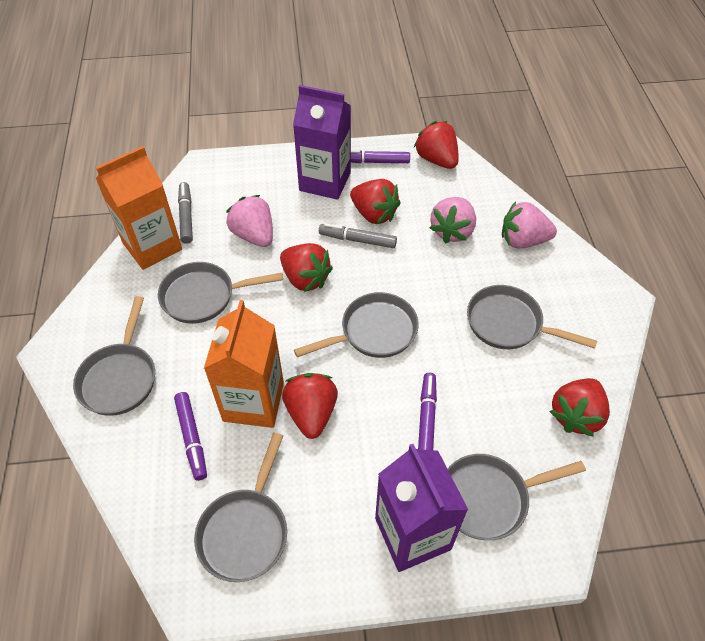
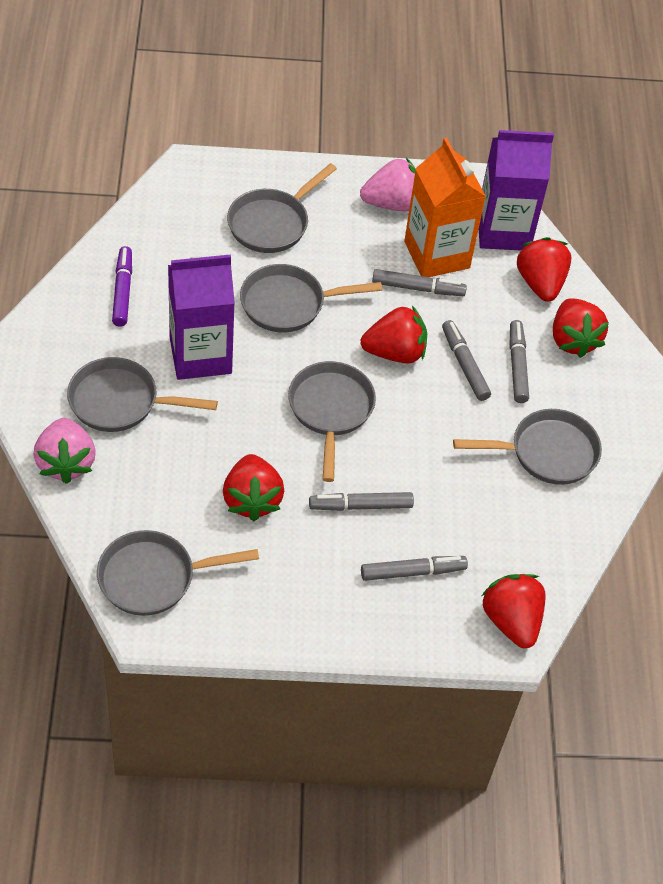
grey marker: 2 -> 5
orange carton: 2 -> 1
pink strawberry: 3 -> 2
purple marker: 3 -> 1

